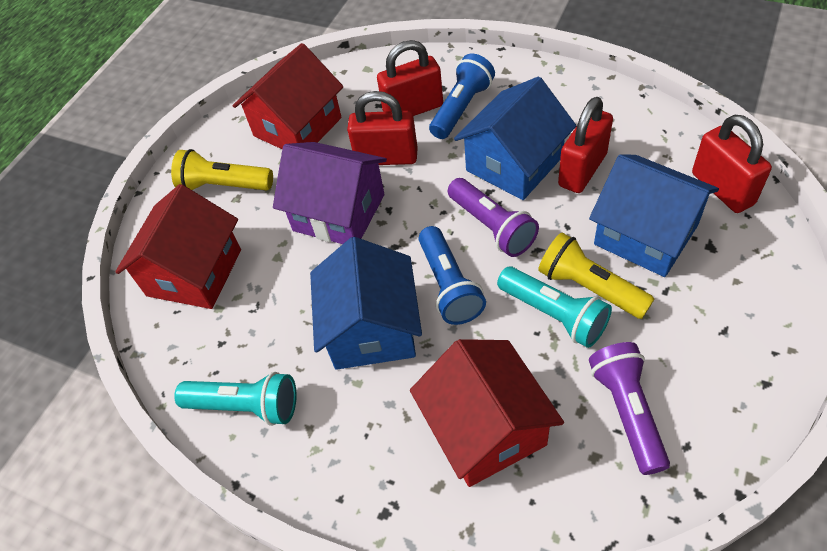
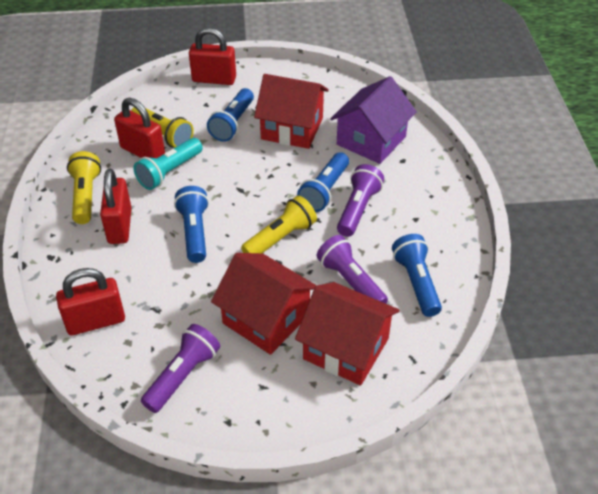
blue flashlight: 2 -> 4
blue house: 3 -> 0
purple flashlight: 2 -> 3
turquoise flashlight: 2 -> 1
yellow flashlight: 2 -> 3

